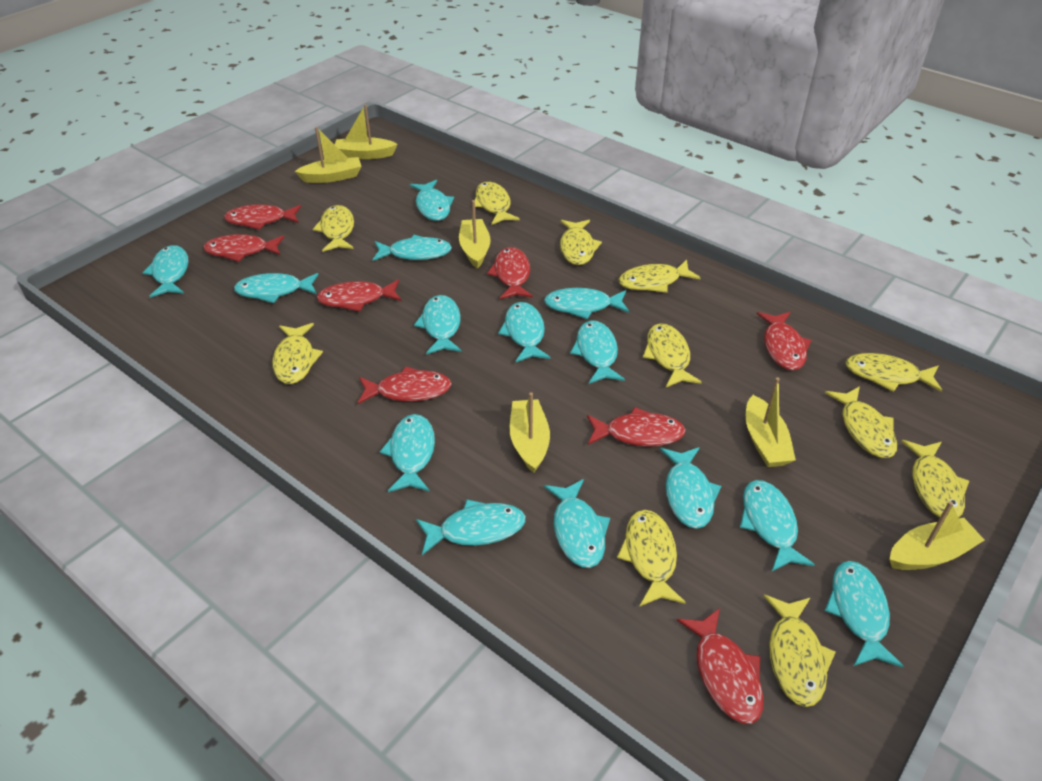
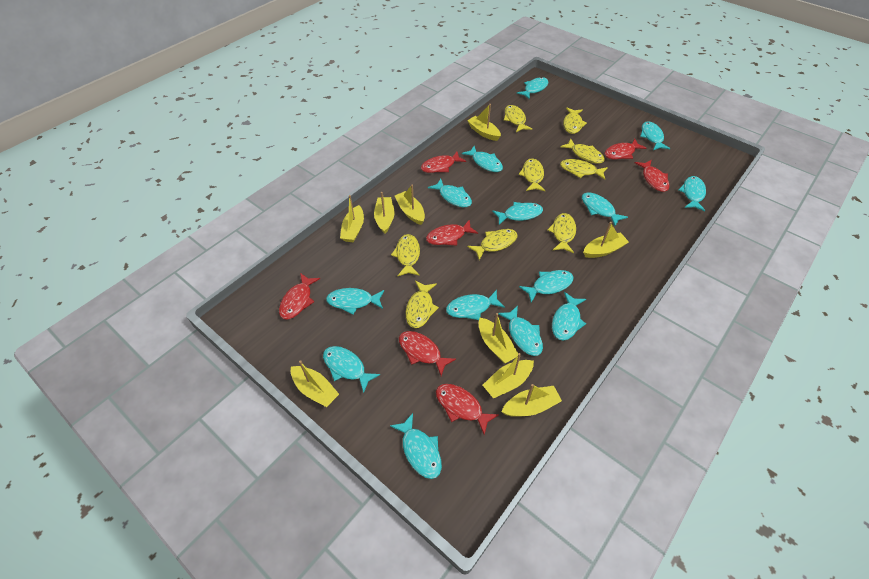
red fish: 8 -> 7
yellow boat: 6 -> 9
yellow fish: 11 -> 9

